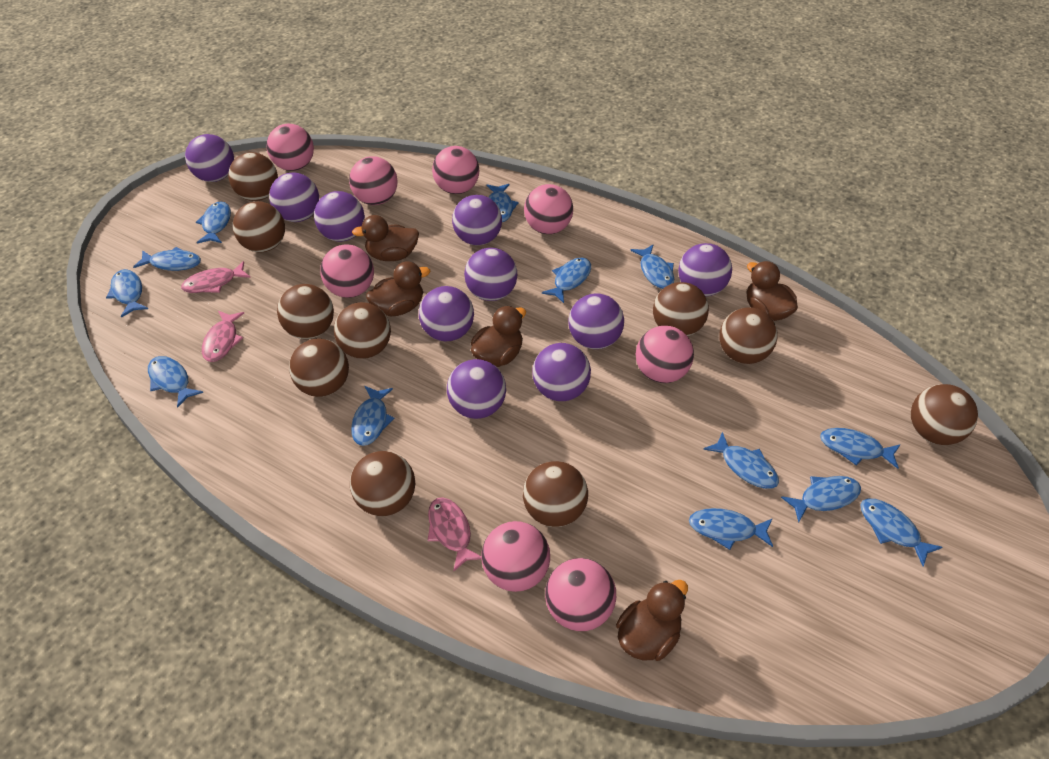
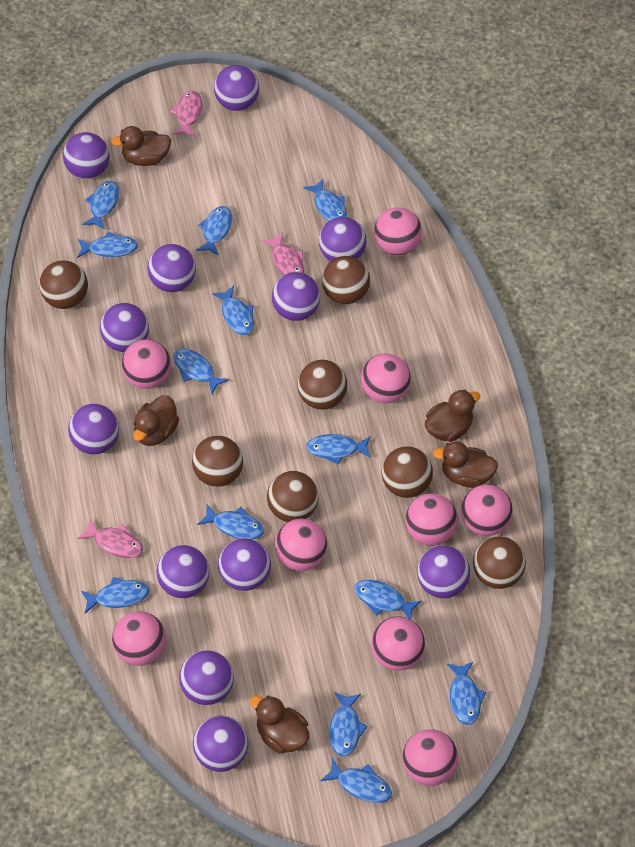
brown ball: 10 -> 7
pink ball: 8 -> 9
purple ball: 10 -> 12

